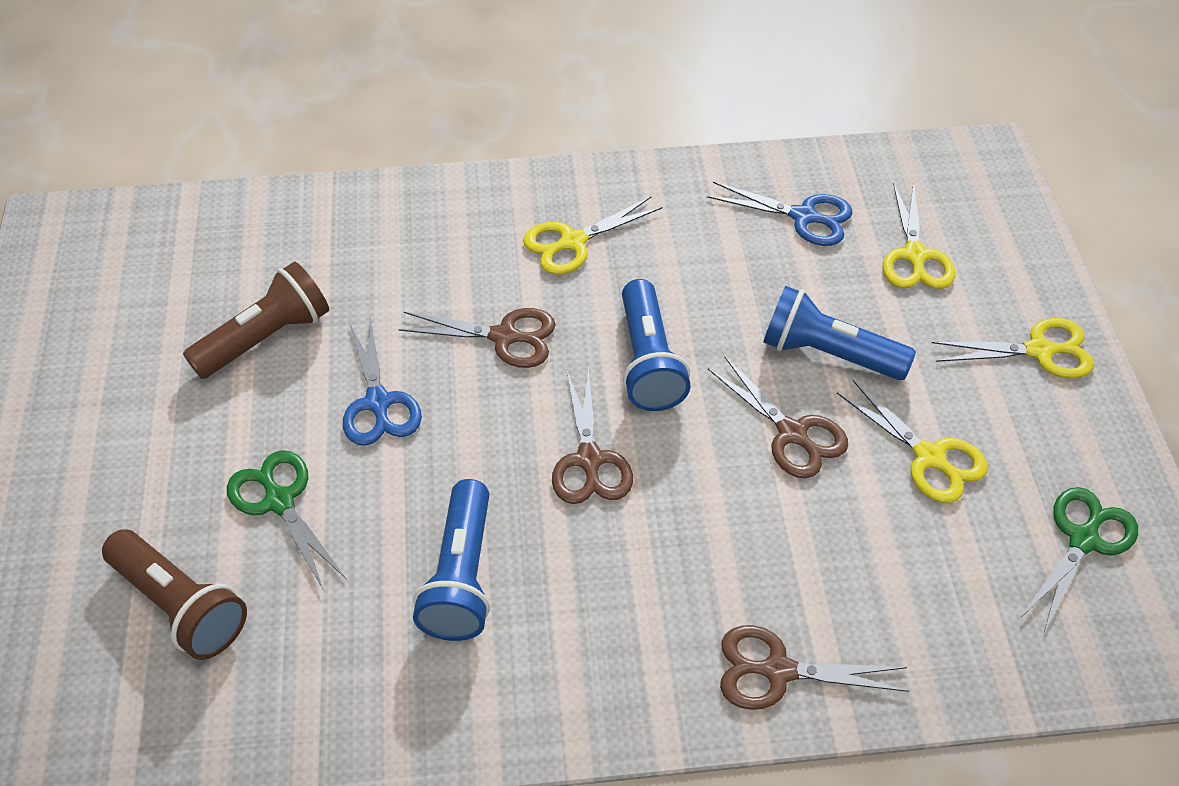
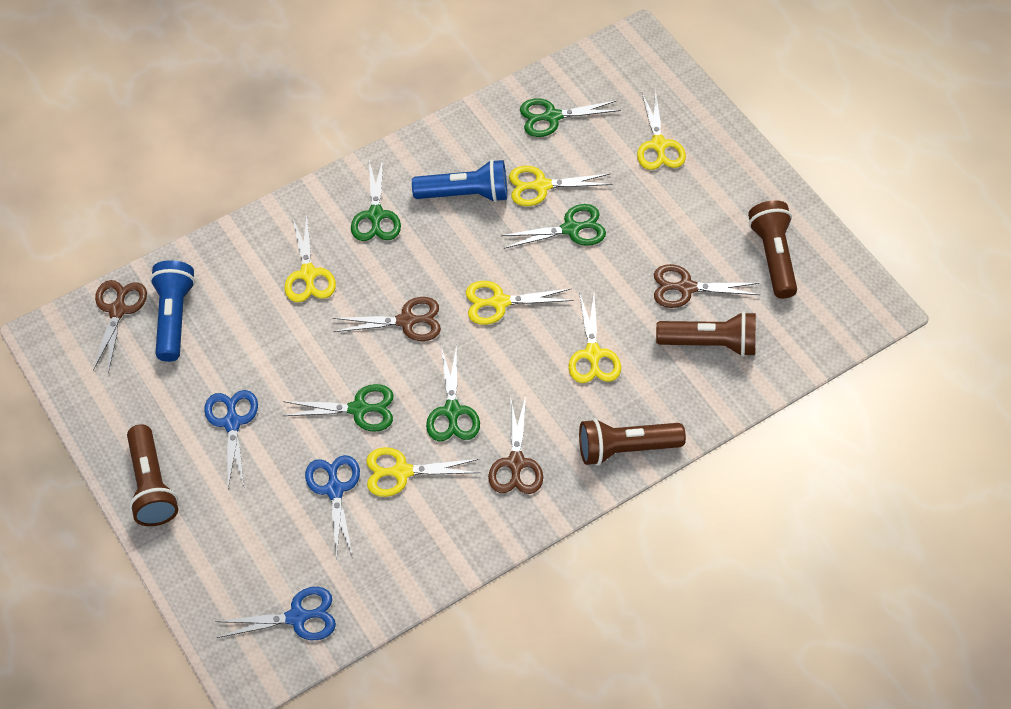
blue flashlight: 3 -> 2
blue scissors: 2 -> 3
brown flashlight: 2 -> 4
green scissors: 2 -> 5
yellow scissors: 4 -> 6

